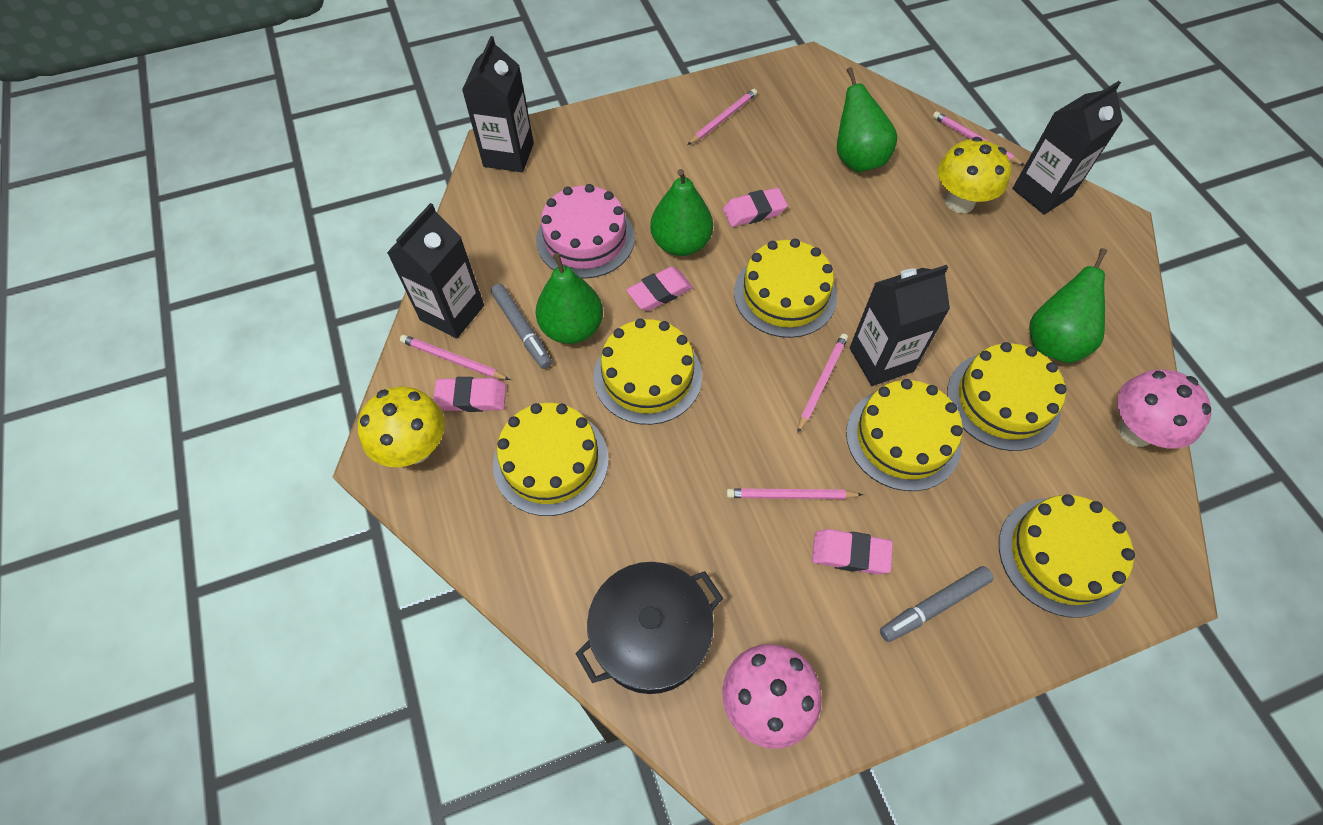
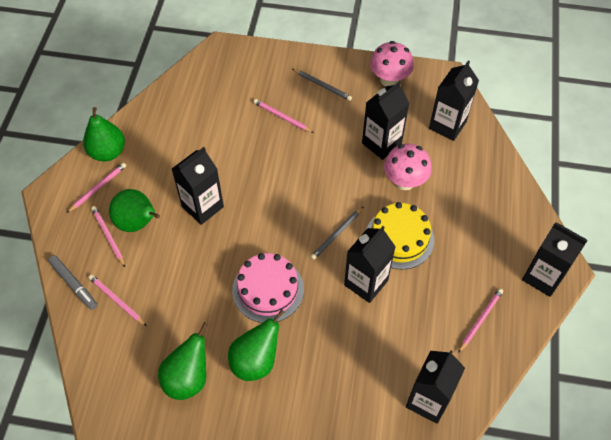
black carton: 4 -> 6
black pot: 1 -> 0
grey marker: 2 -> 1
grey pencil: 0 -> 2
pink eraser: 4 -> 0
yellow cake: 6 -> 1
yellow mushroom: 2 -> 0

